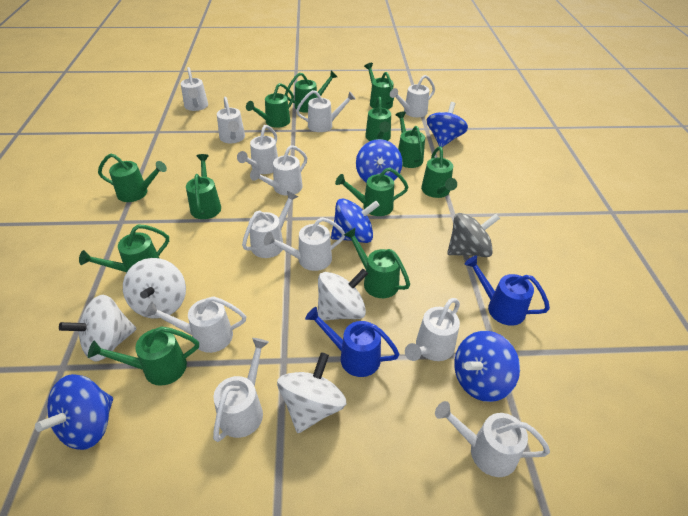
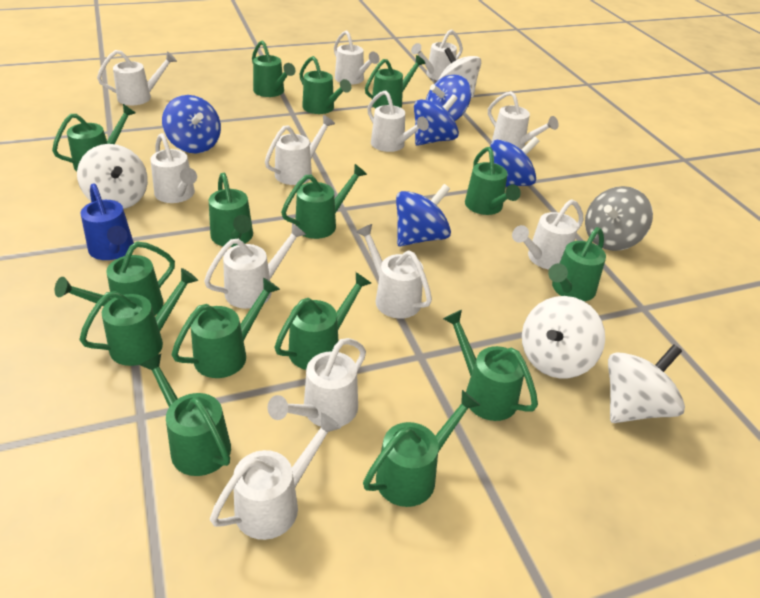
blue watering can: 2 -> 1
green watering can: 12 -> 15

